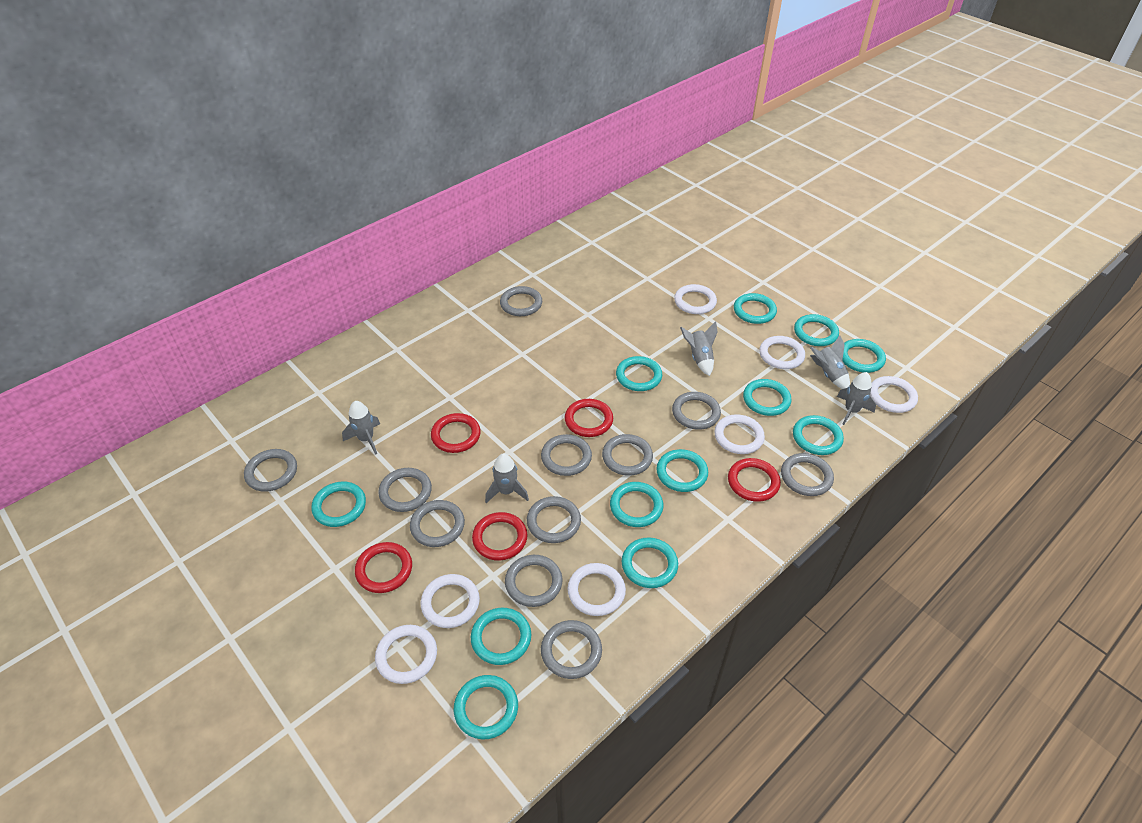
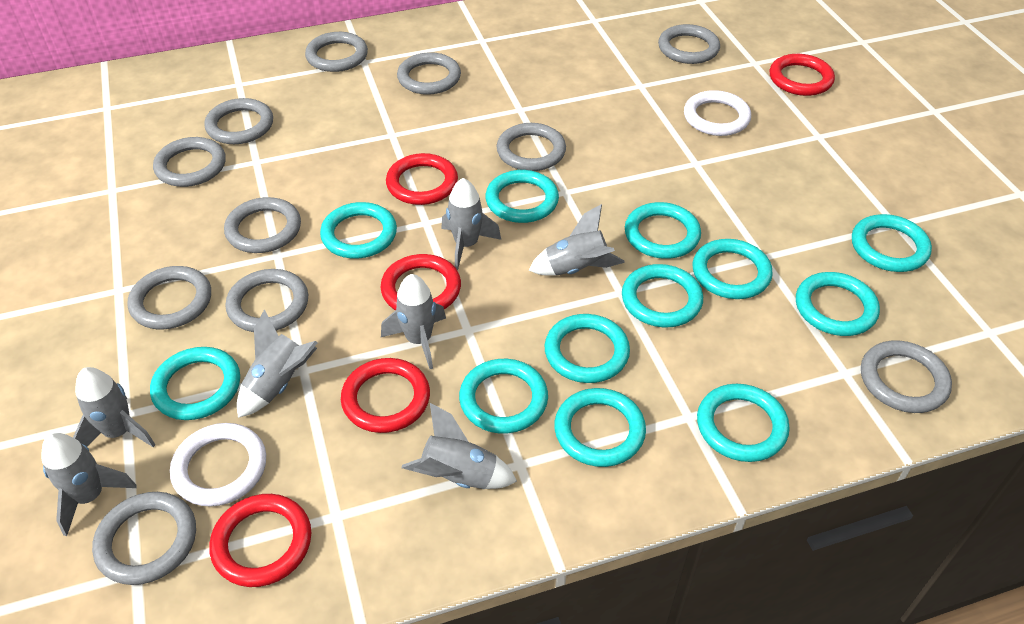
grey rocket: 5 -> 7
white ring: 7 -> 2

